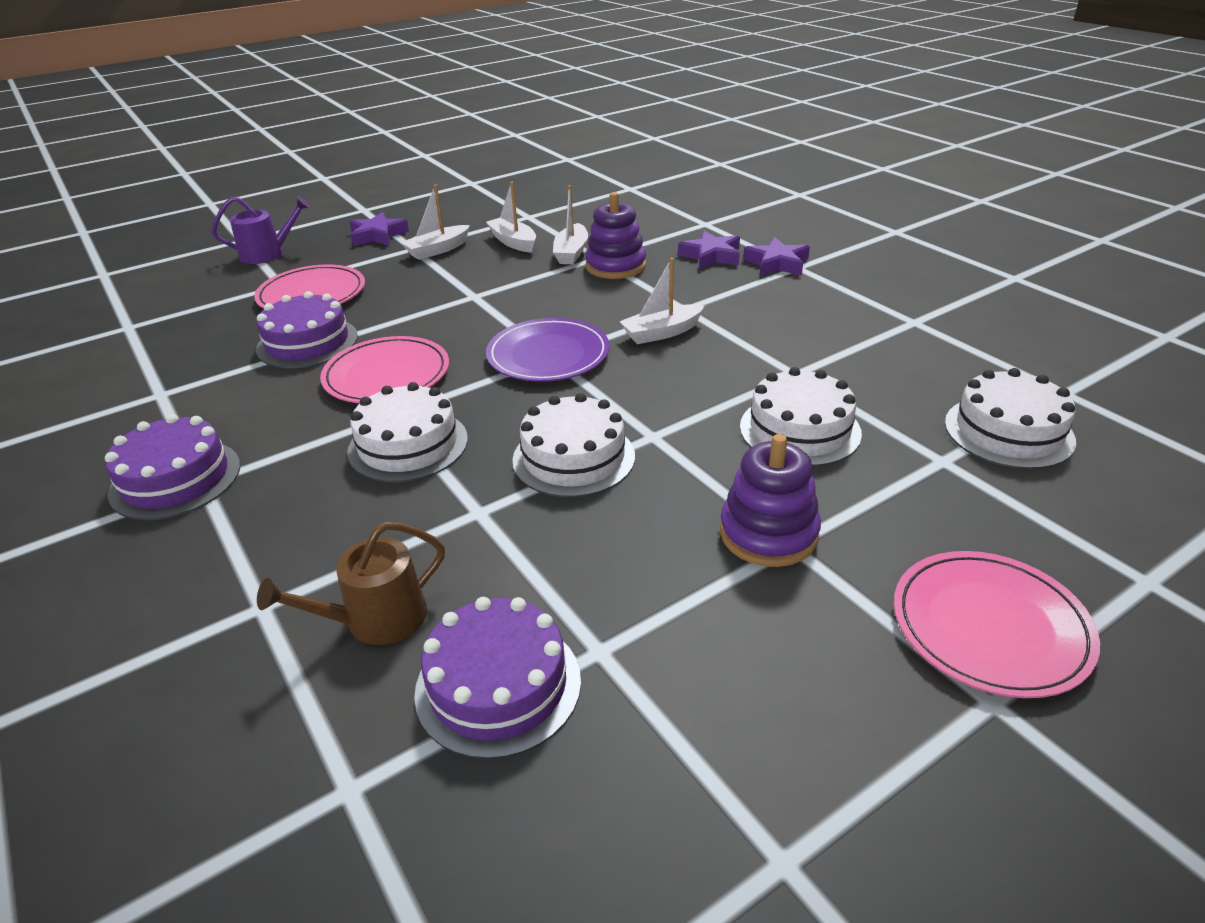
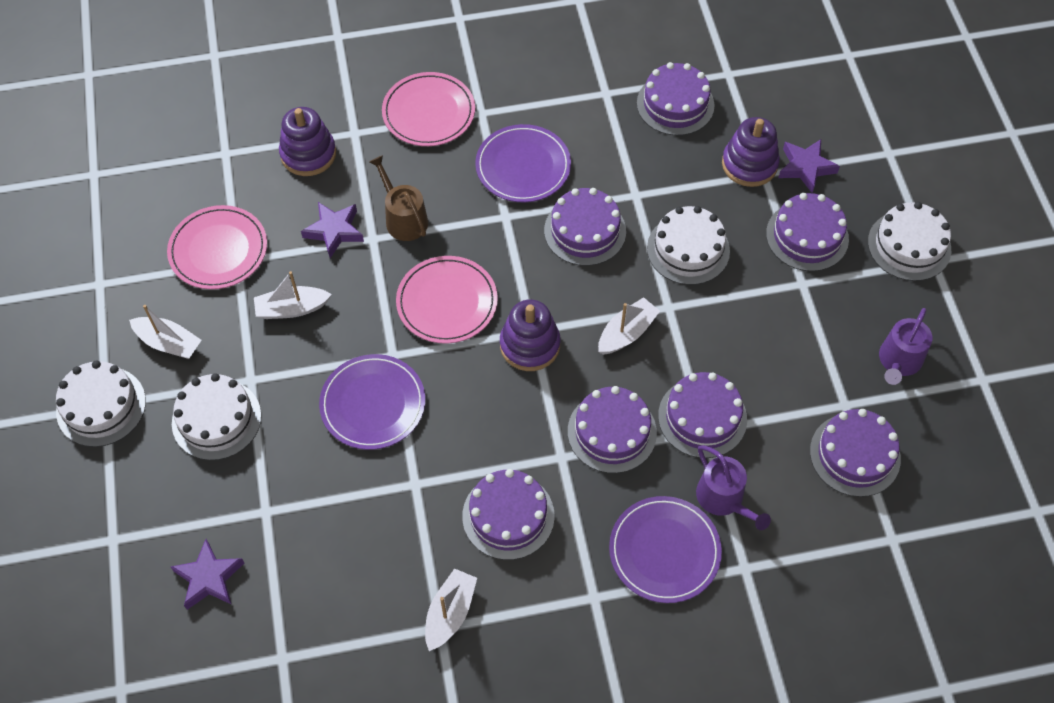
purple cake: 3 -> 7
purple plate: 1 -> 3
purple stacking toy: 2 -> 3
purple watering can: 1 -> 2

